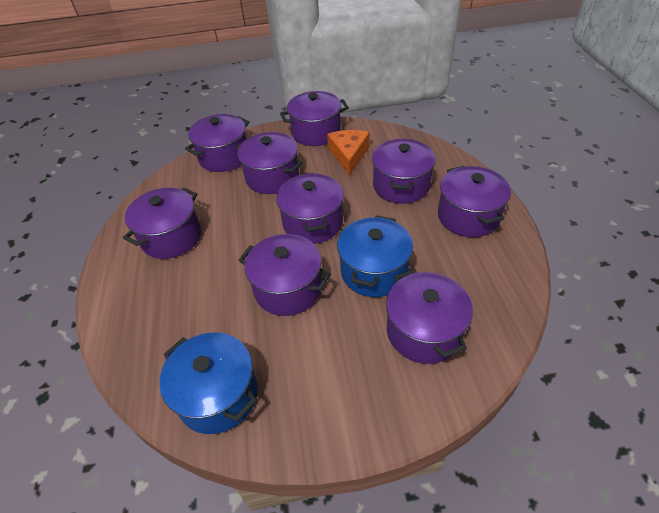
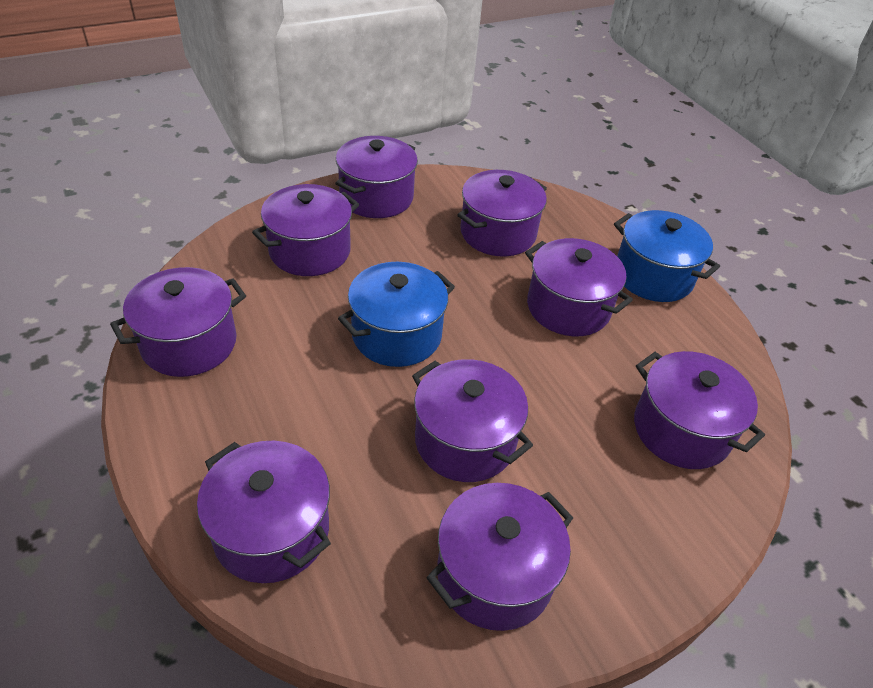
orange cheese: 1 -> 0

